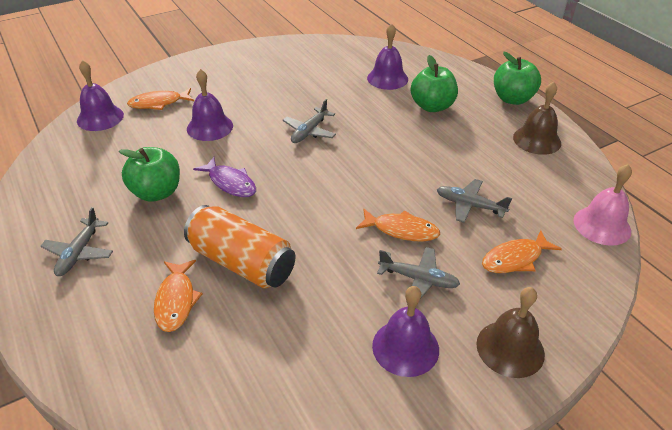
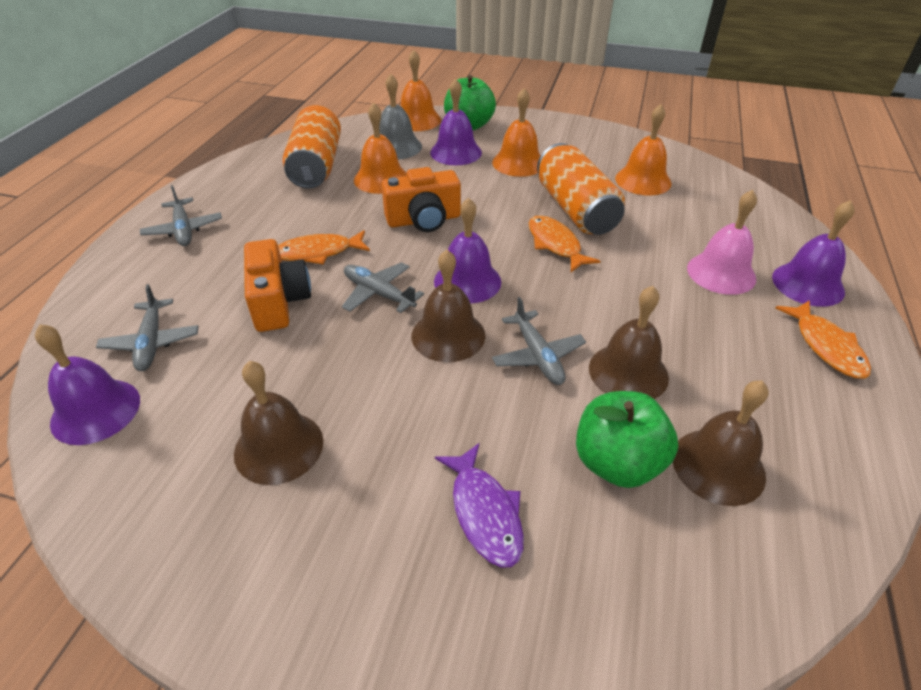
brown bell: 2 -> 4
green apple: 3 -> 2
grey bell: 0 -> 1
orange bell: 0 -> 4
orange camera: 0 -> 2
orange can: 1 -> 2
orange fish: 4 -> 3

